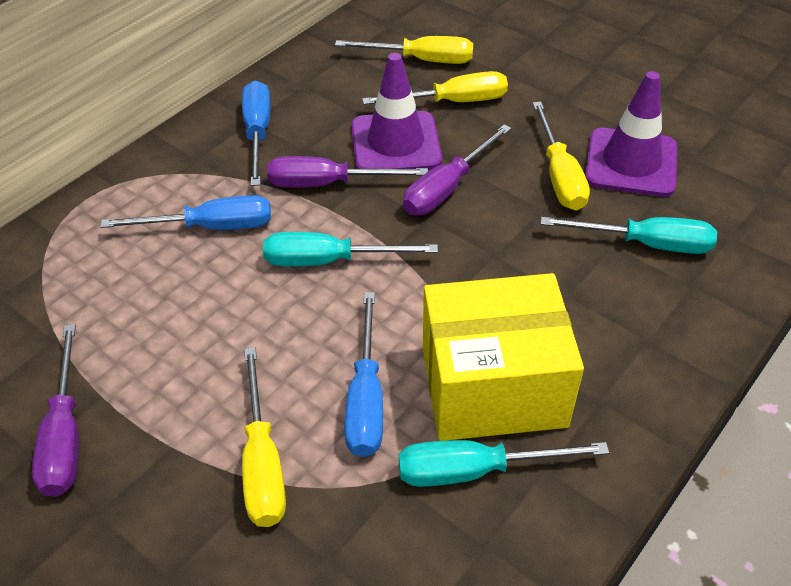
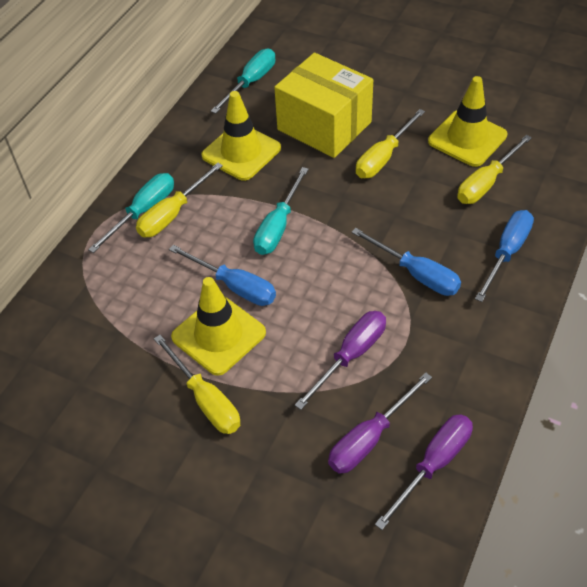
purple traffic cone: 2 -> 0
yellow traffic cone: 0 -> 3

